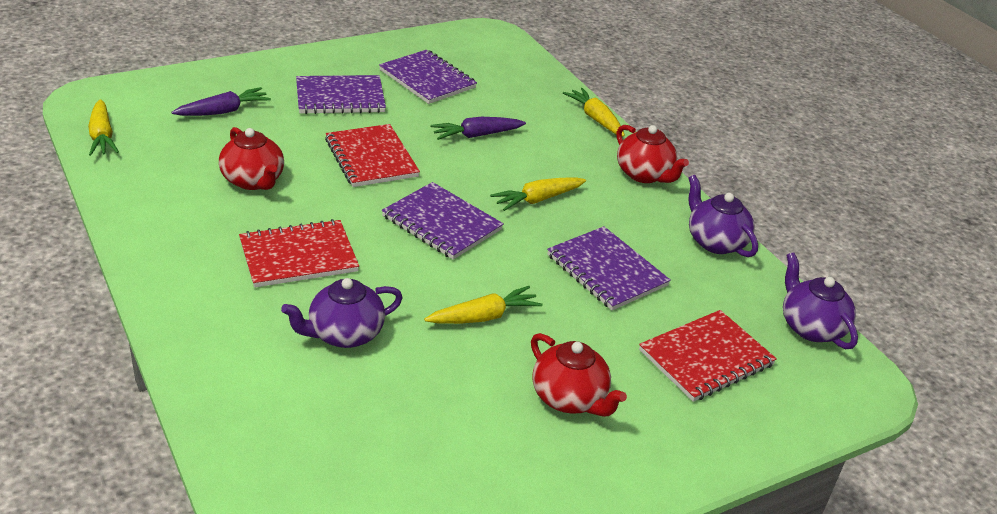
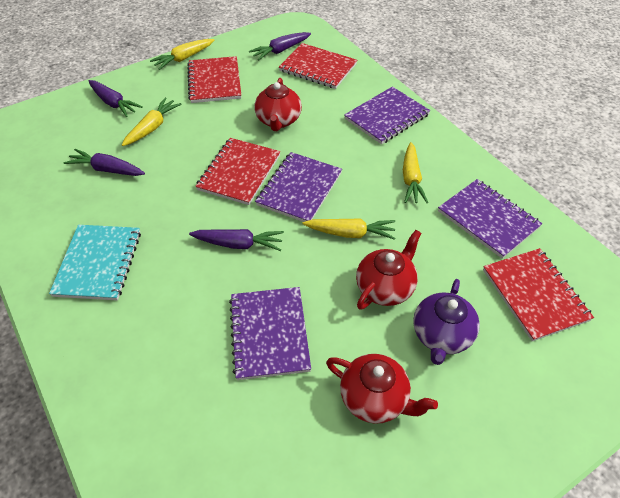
purple carrot: 2 -> 4
purple teapot: 3 -> 1
red notebook: 3 -> 4
turquoise notebook: 0 -> 1

